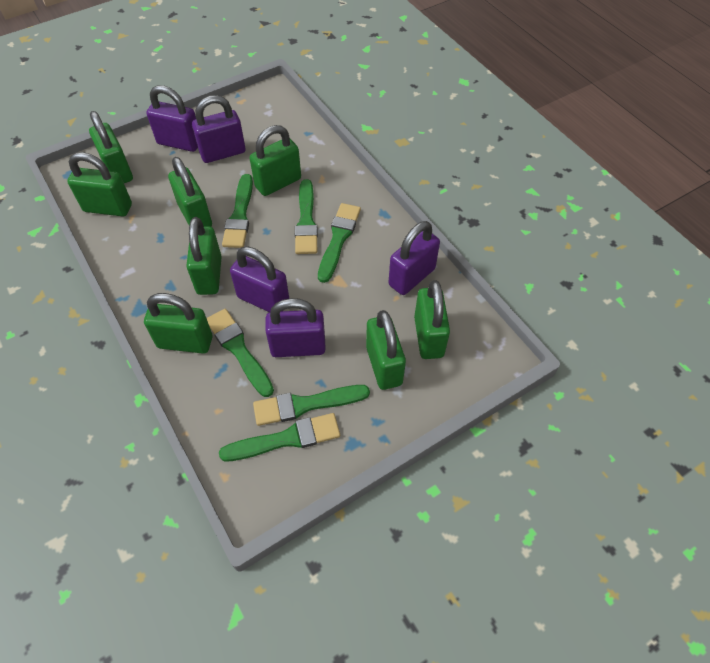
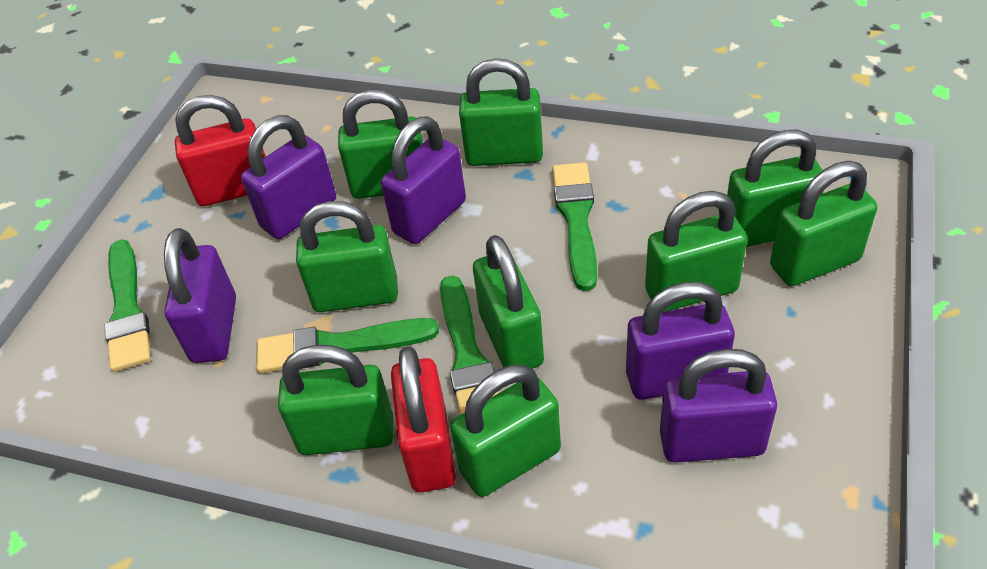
green brush: 6 -> 4
green padlock: 8 -> 9
red padlock: 0 -> 2

